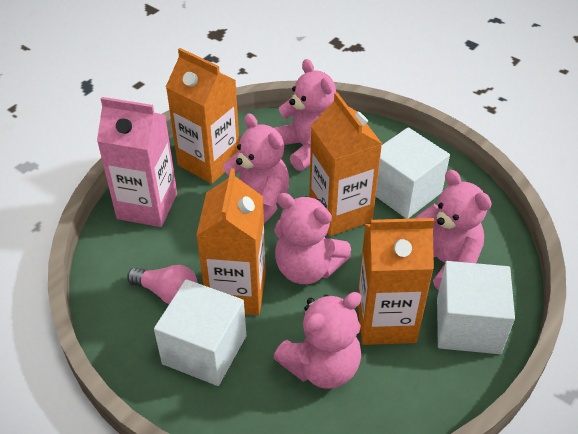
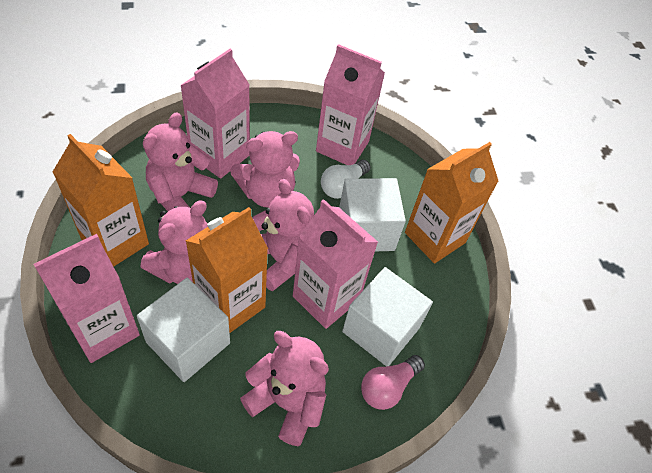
orange carton: 4 -> 3
pink carton: 1 -> 4
white light bulb: 0 -> 1

